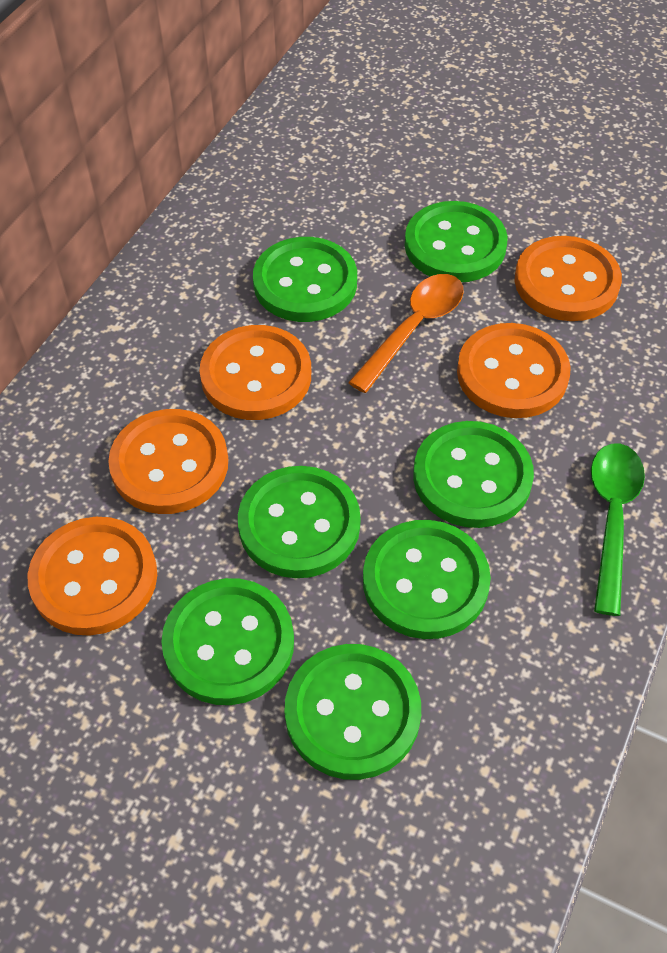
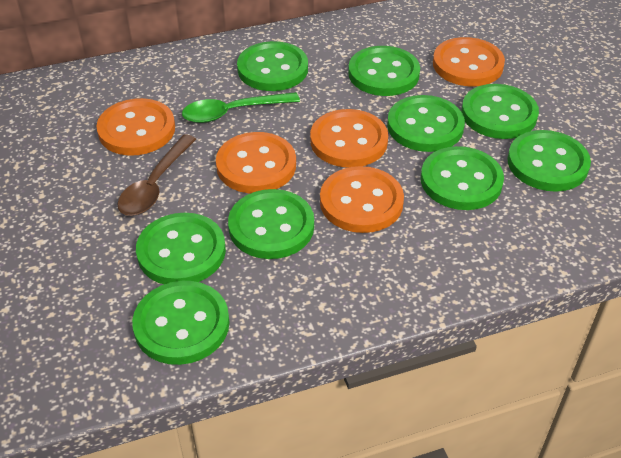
brown spoon: 0 -> 1
green button: 7 -> 9
orange spoon: 1 -> 0

